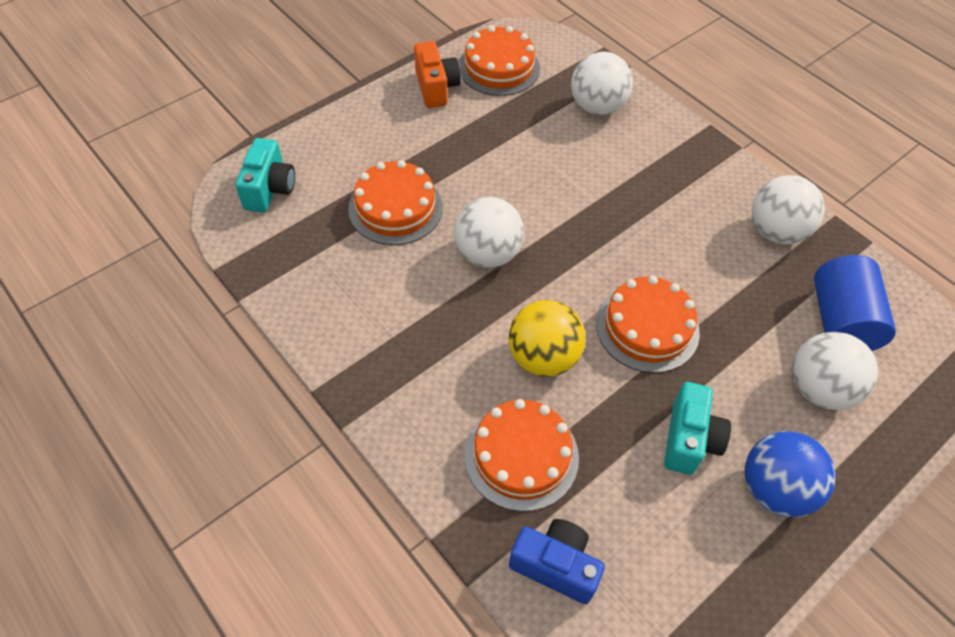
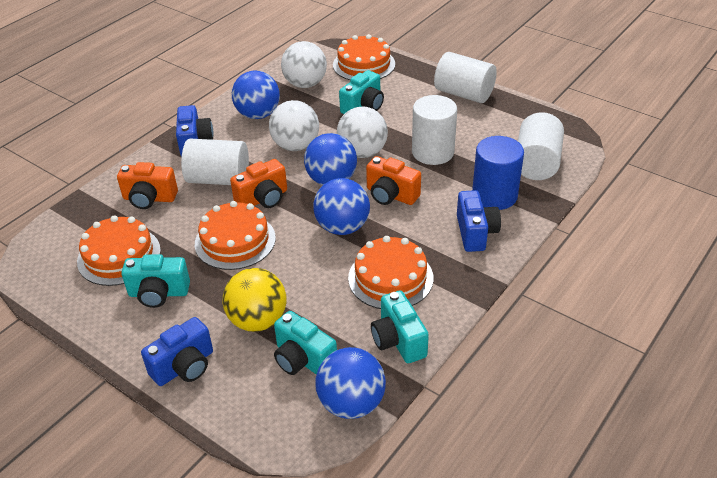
blue ball: 1 -> 4
blue camera: 1 -> 3
orange camera: 1 -> 3
turquoise camera: 2 -> 4
white ball: 4 -> 3
white cylinder: 0 -> 4

